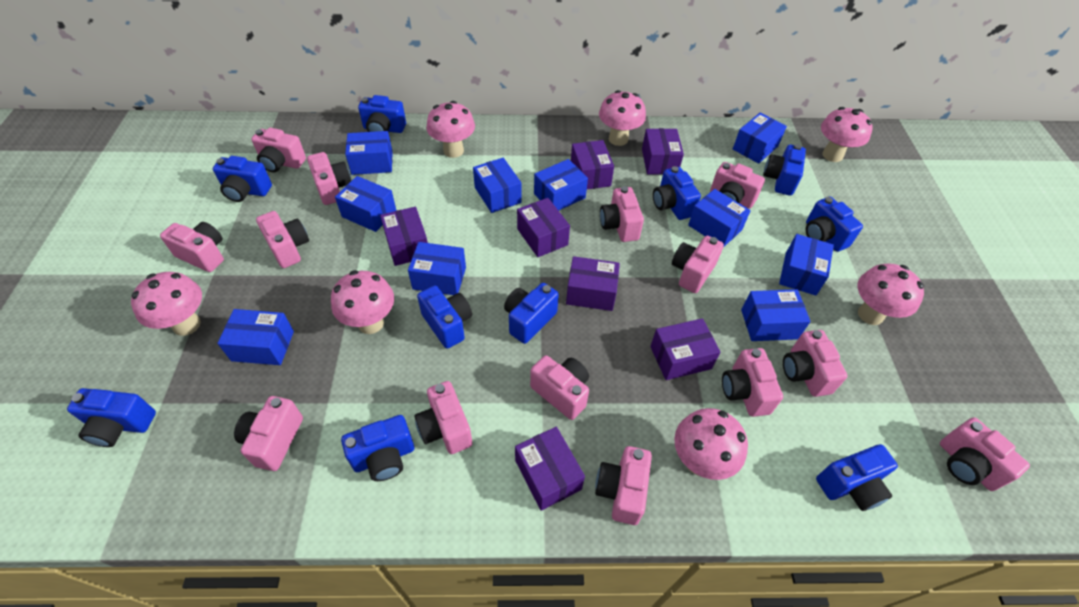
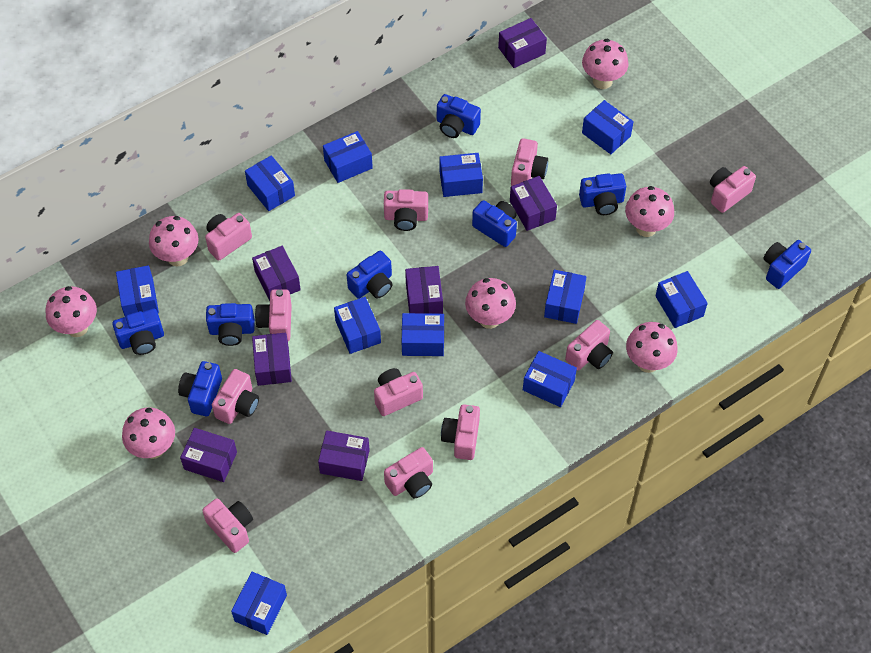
blue box: 10 -> 11
blue camera: 10 -> 8
pink camera: 14 -> 11

